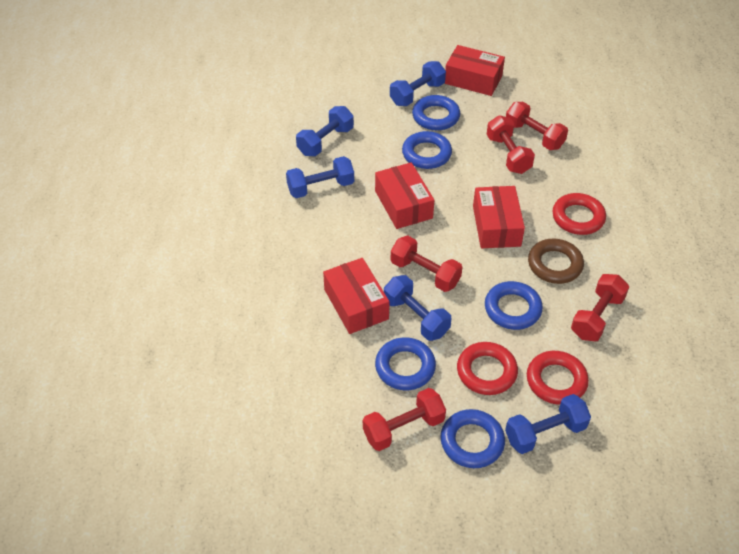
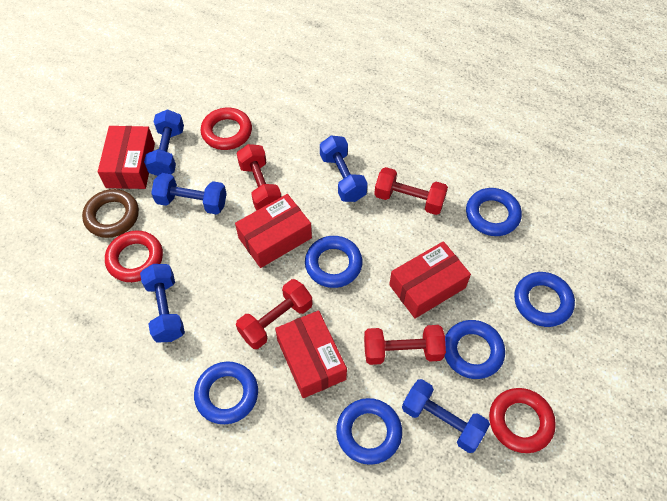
blue ring: 5 -> 6
red dumbbell: 5 -> 4

